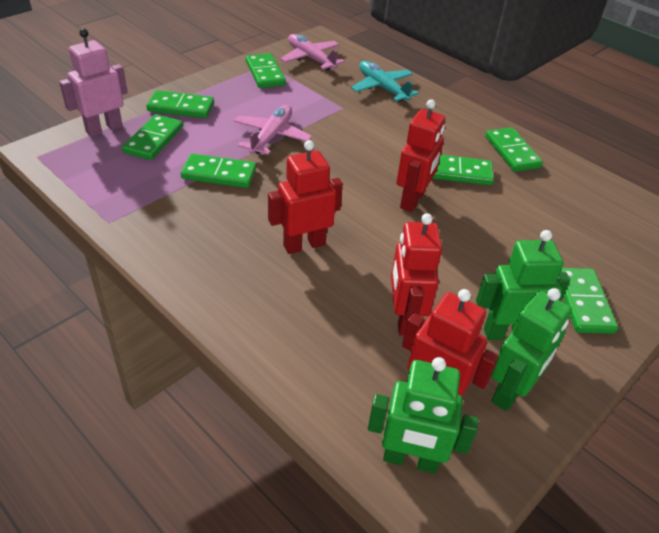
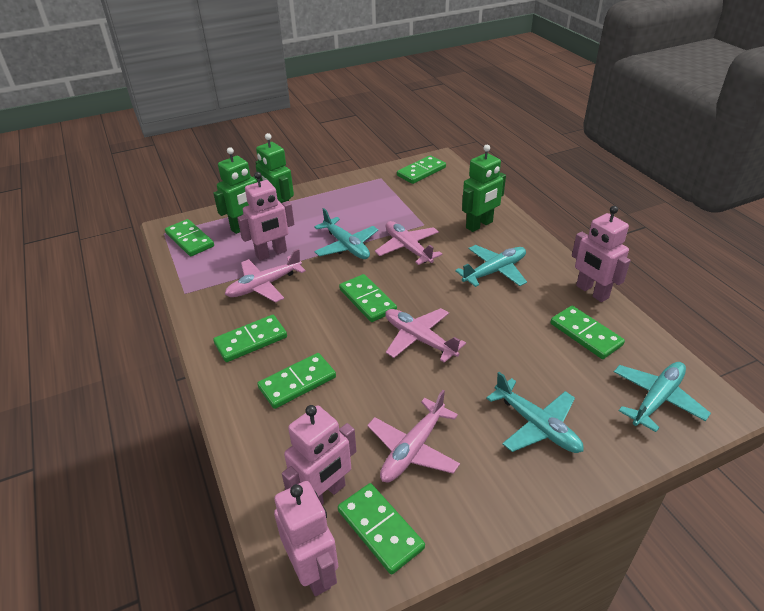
pink plane: 2 -> 4
pink robot: 1 -> 4
red robot: 4 -> 0
turquoise plane: 1 -> 4

